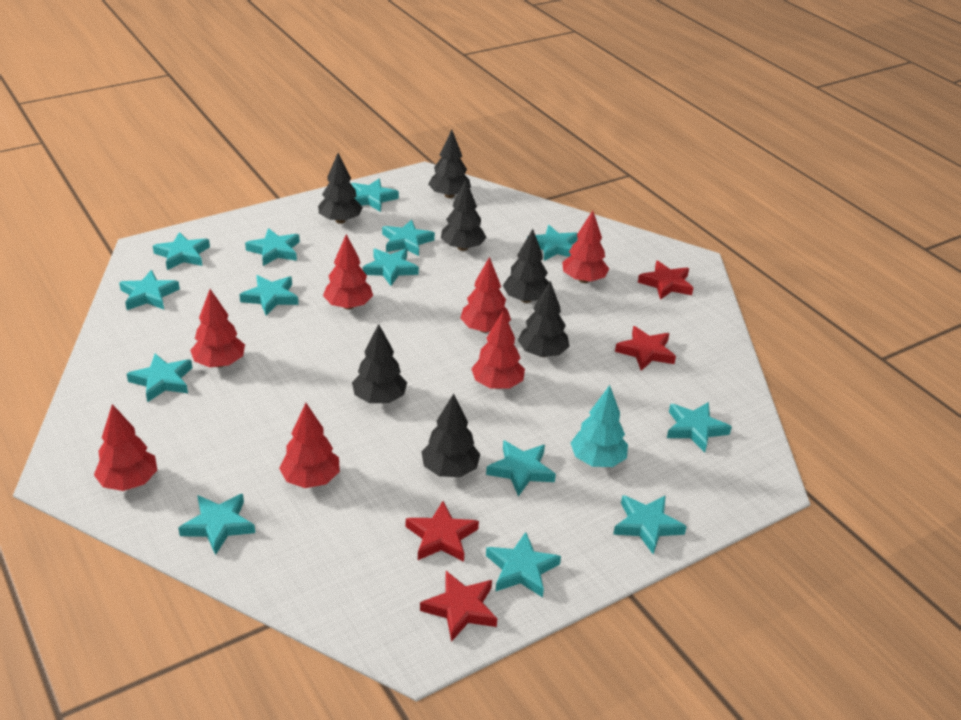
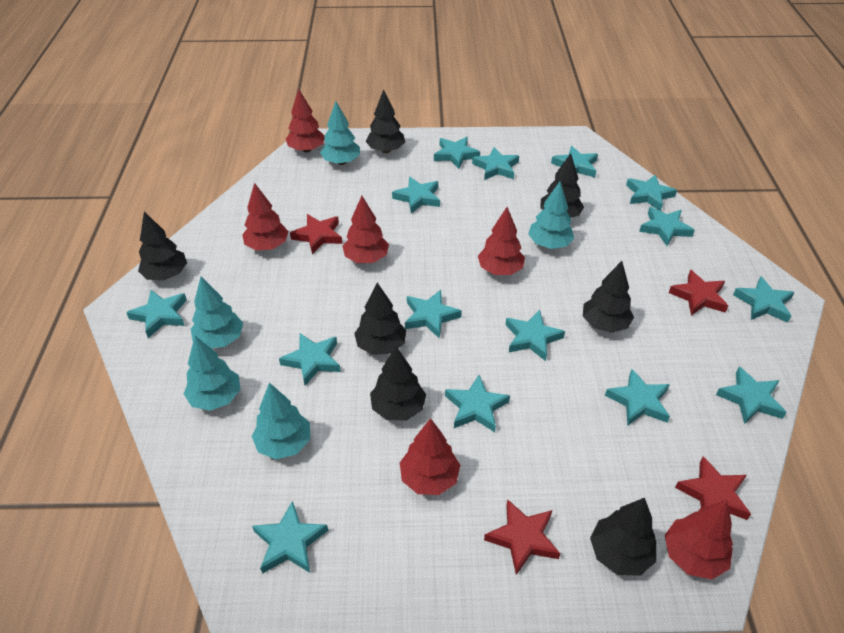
red tree: 7 -> 6
turquoise star: 14 -> 15
turquoise tree: 1 -> 5

